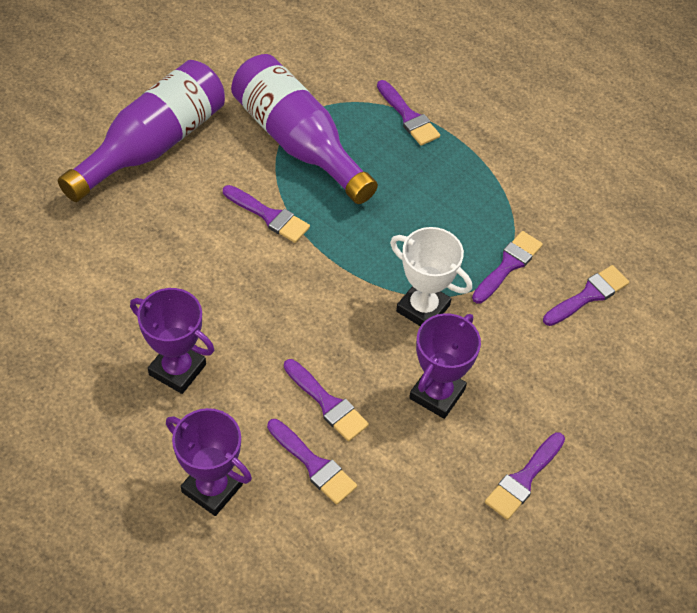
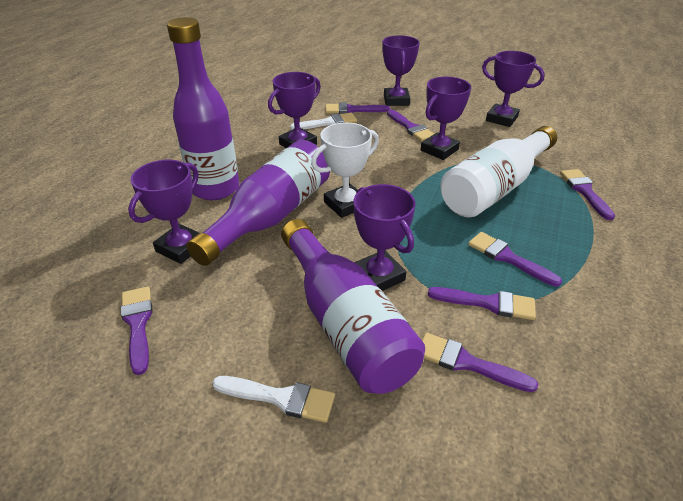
purple bottle: 2 -> 3
purple trophy: 3 -> 6
white bottle: 0 -> 1
white brush: 0 -> 2

